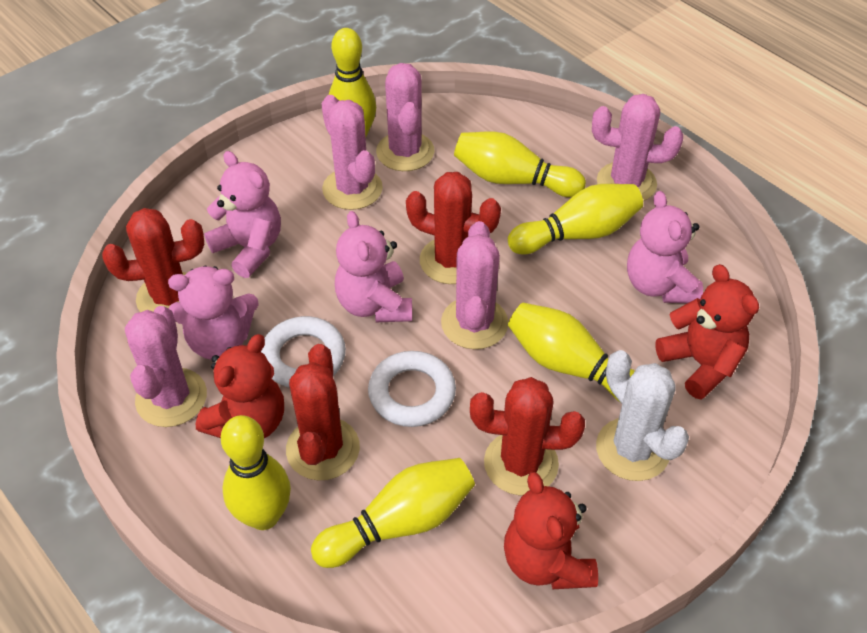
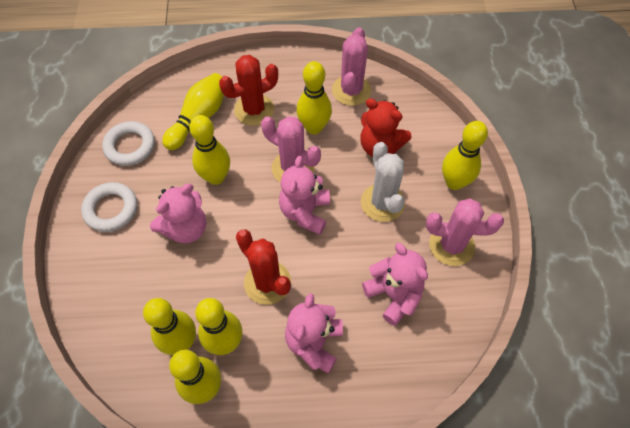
pink cactus: 5 -> 3
red cactus: 4 -> 2
red teddy bear: 3 -> 1
yellow bowling pin: 6 -> 7

